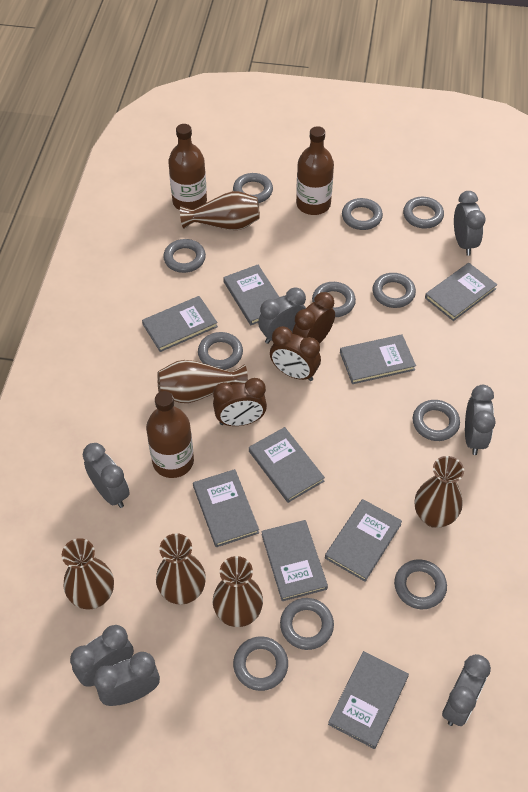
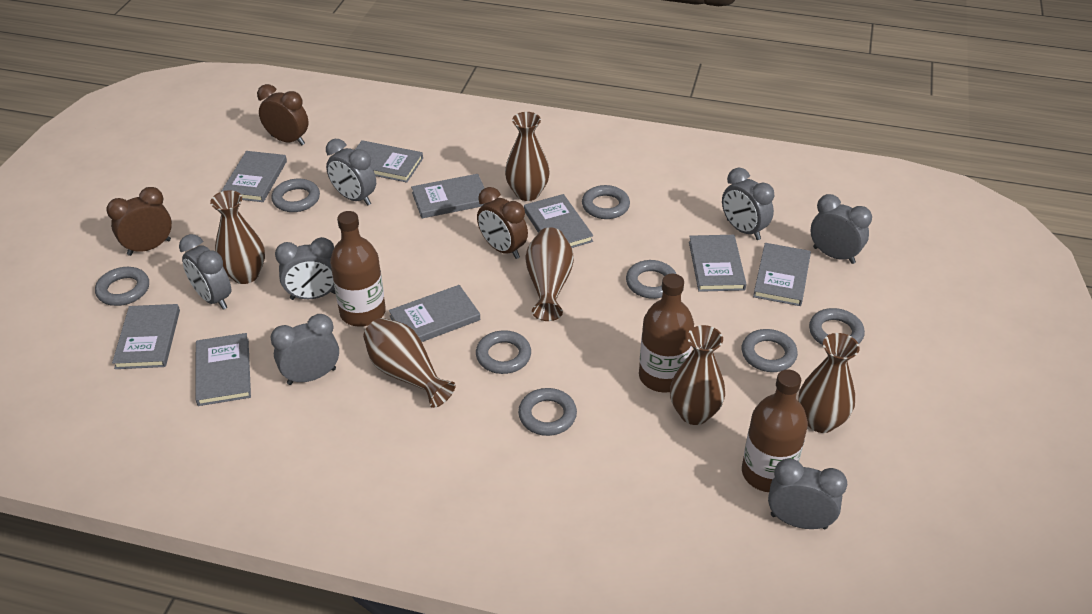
grey ring: 11 -> 8

